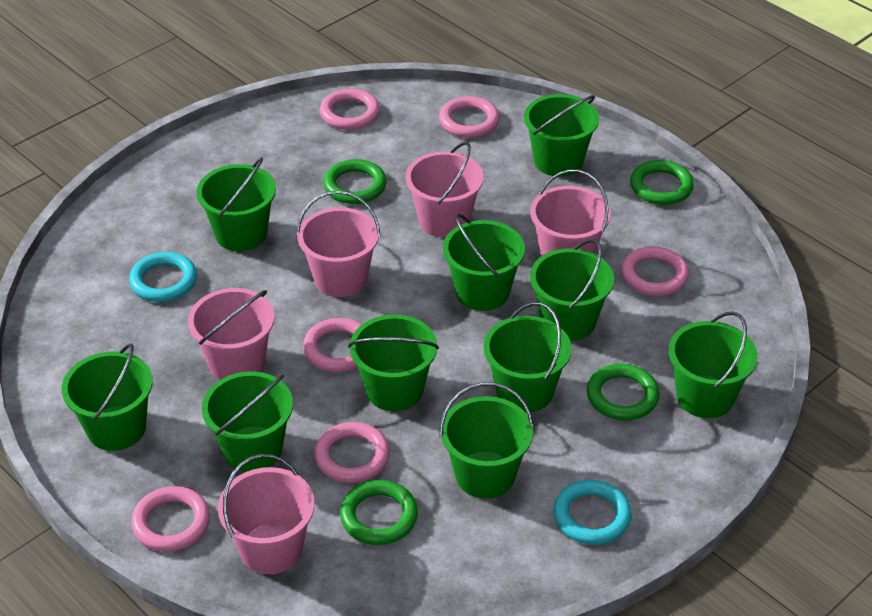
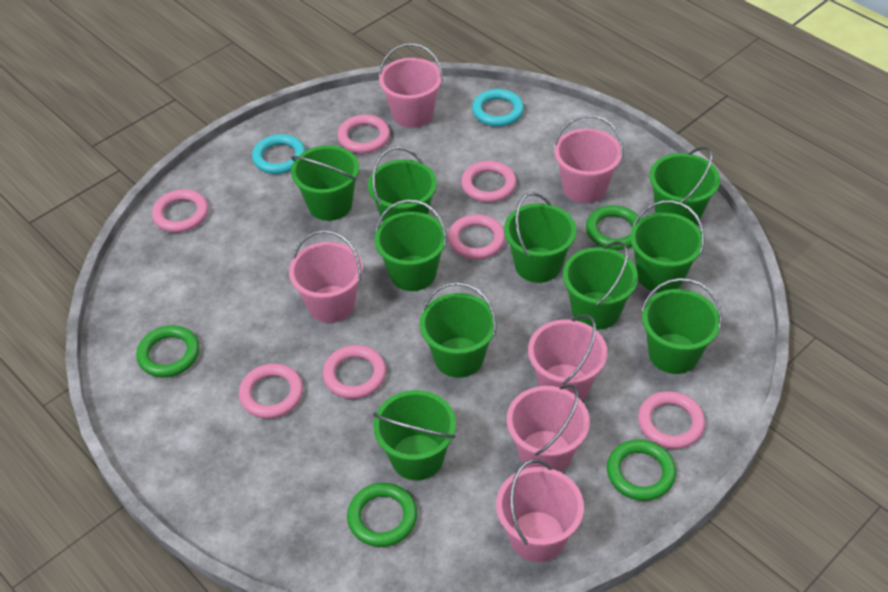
pink bucket: 5 -> 6
pink ring: 6 -> 7

